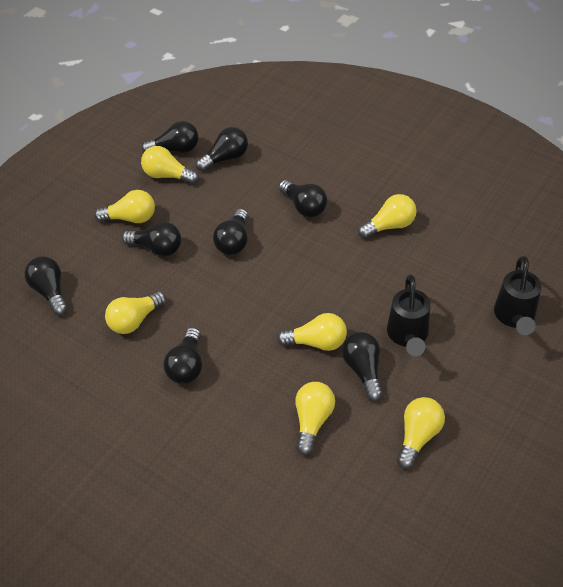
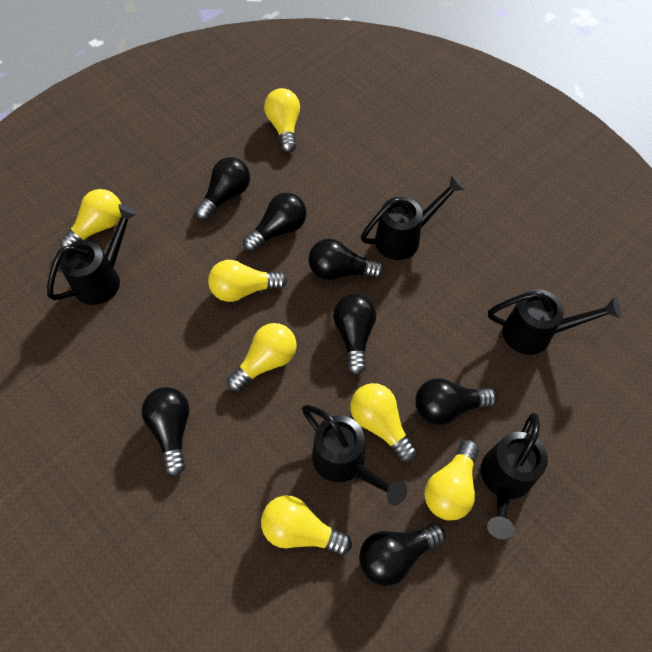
black light bulb: 8 -> 7
black watering can: 2 -> 5

